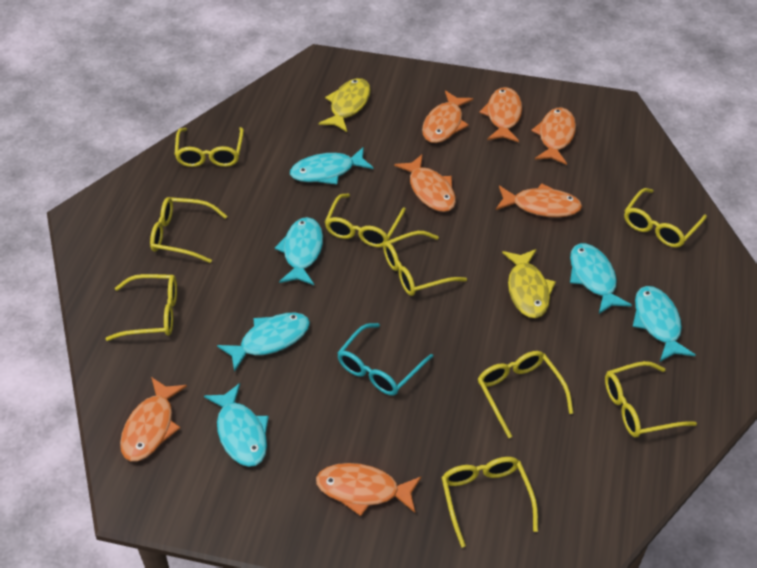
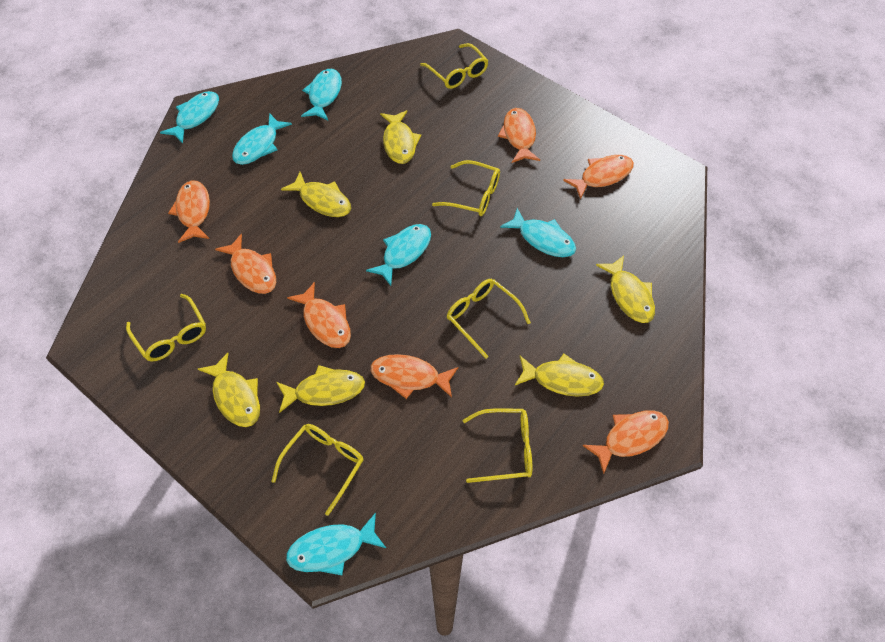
turquoise glasses: 1 -> 0
yellow fish: 2 -> 6
yellow glasses: 9 -> 6

